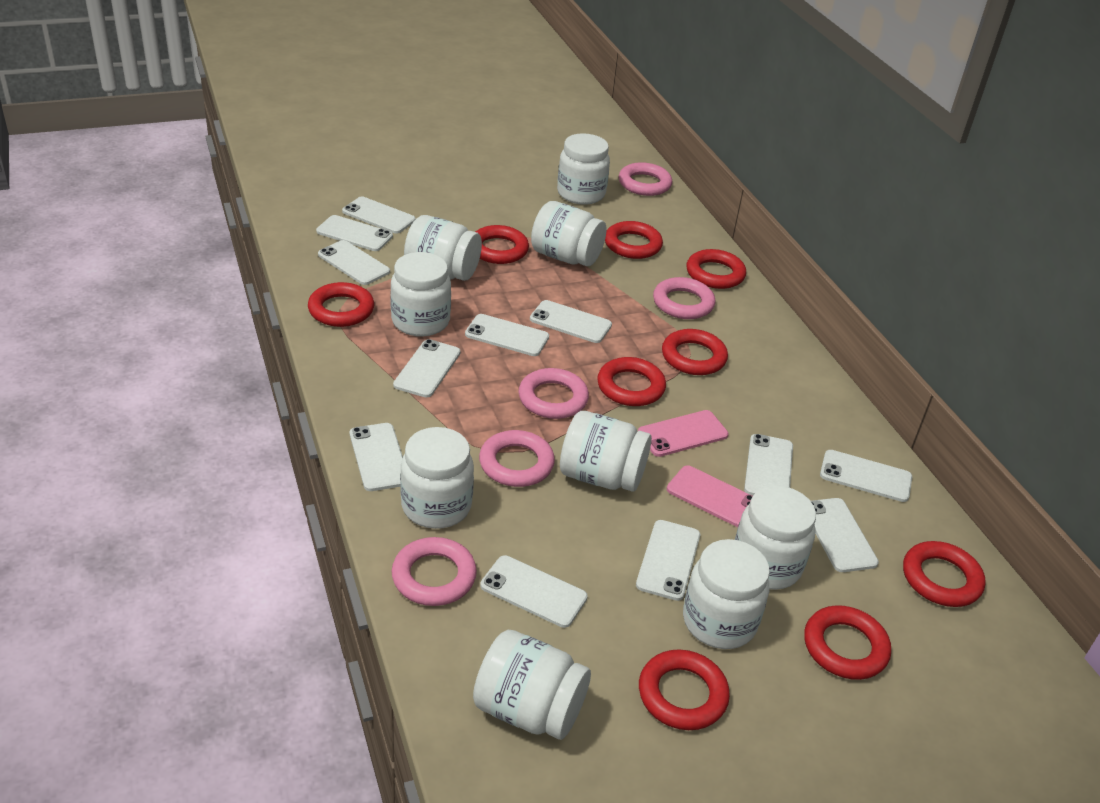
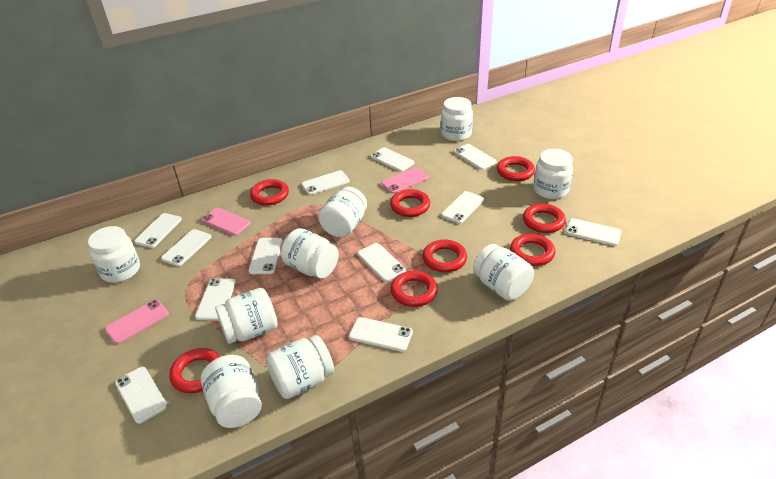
pink phone: 2 -> 3
pink ring: 5 -> 0
red ring: 9 -> 8

